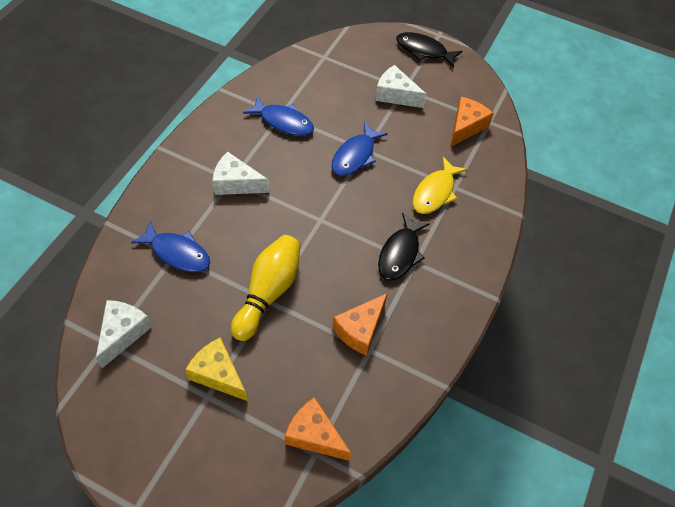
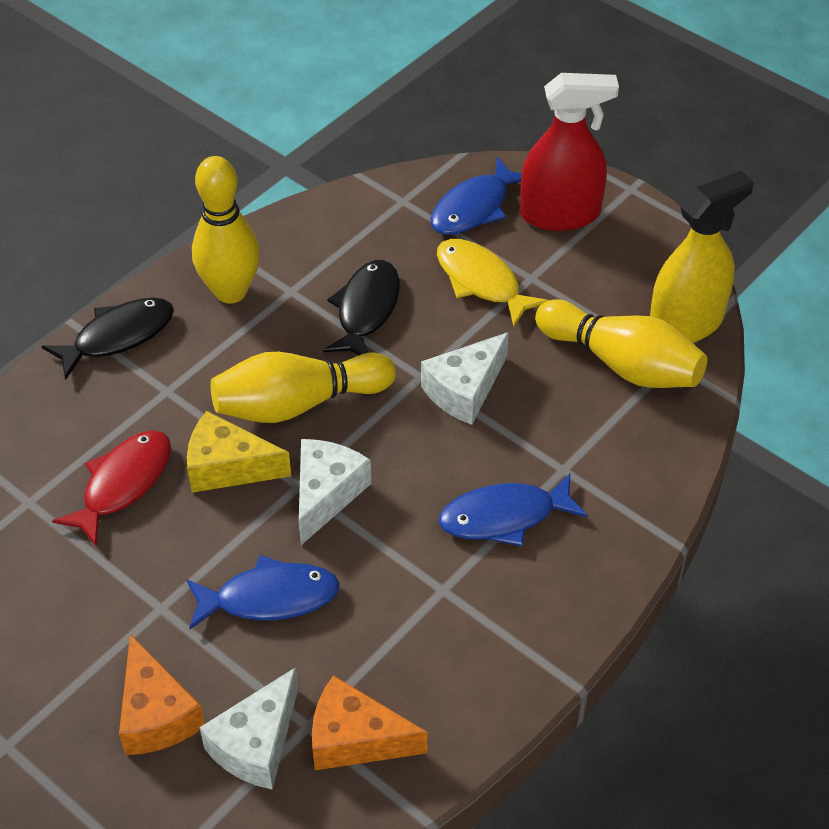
orange cheese: 3 -> 2
red fish: 0 -> 1
red spray bottle: 0 -> 1
yellow bowling pin: 1 -> 3
yellow spray bottle: 0 -> 1

